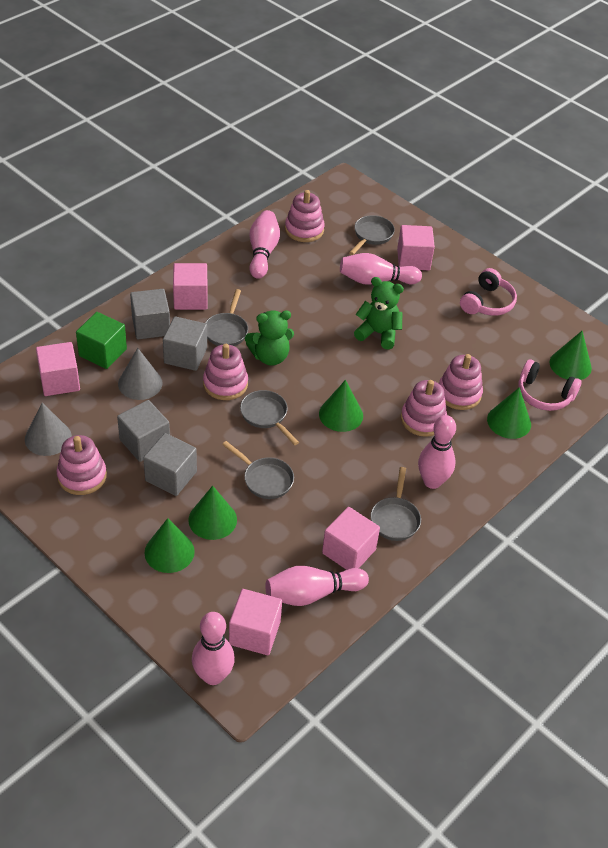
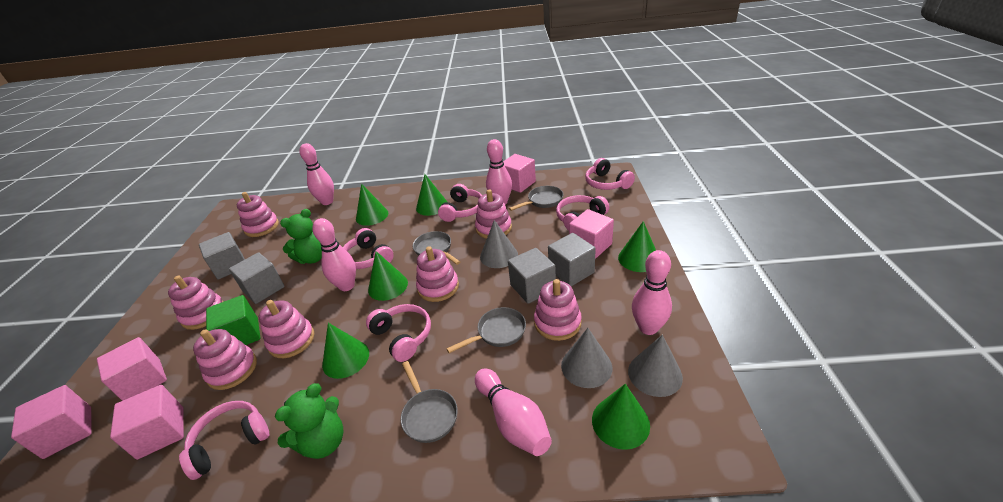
green cone: 5 -> 6
grey cone: 2 -> 3
grey pan: 5 -> 4
pink headphones: 2 -> 6
pink stacking toy: 5 -> 7

